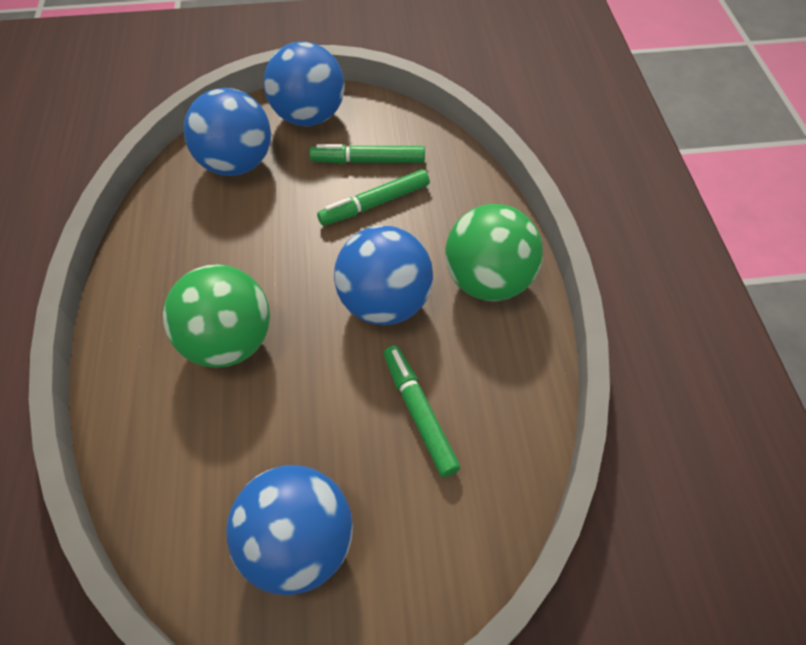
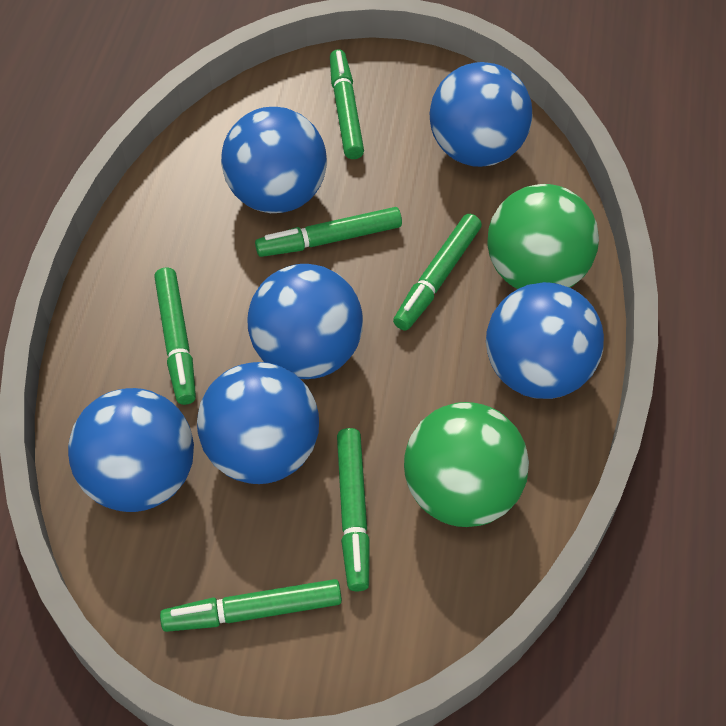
blue ball: 4 -> 6
green marker: 3 -> 6

